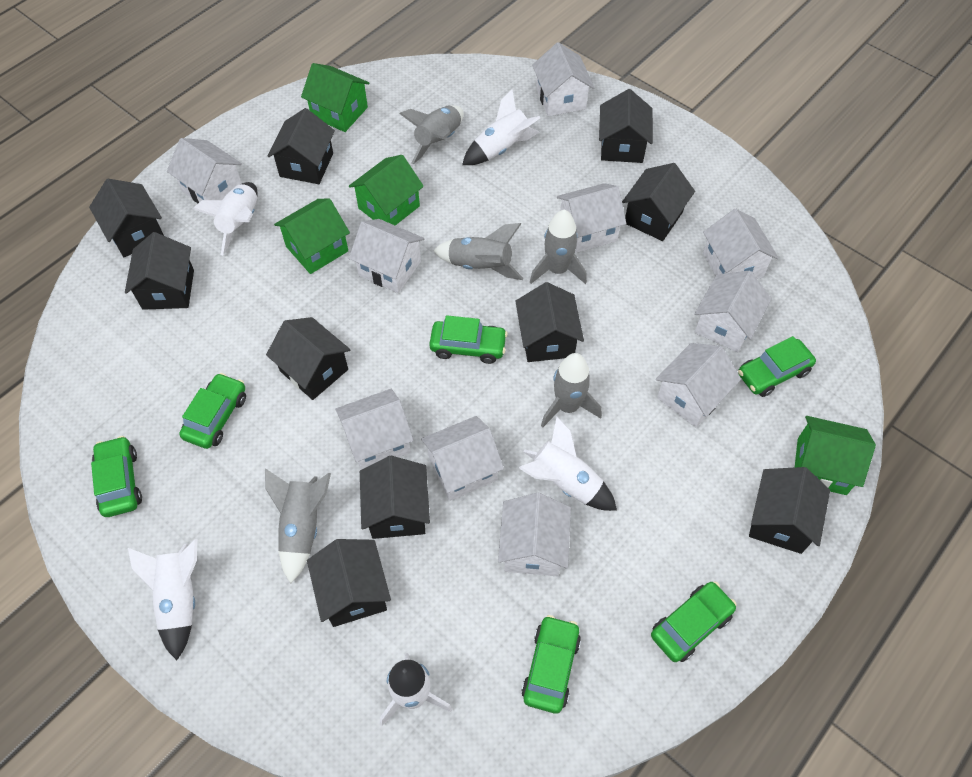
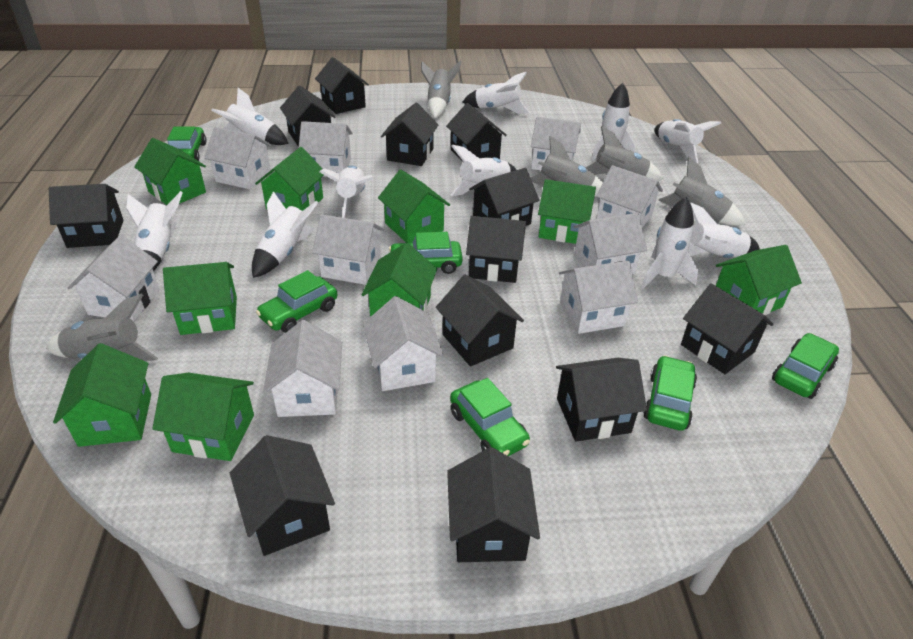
black house: 10 -> 12
green house: 4 -> 9
white rocket: 5 -> 10

